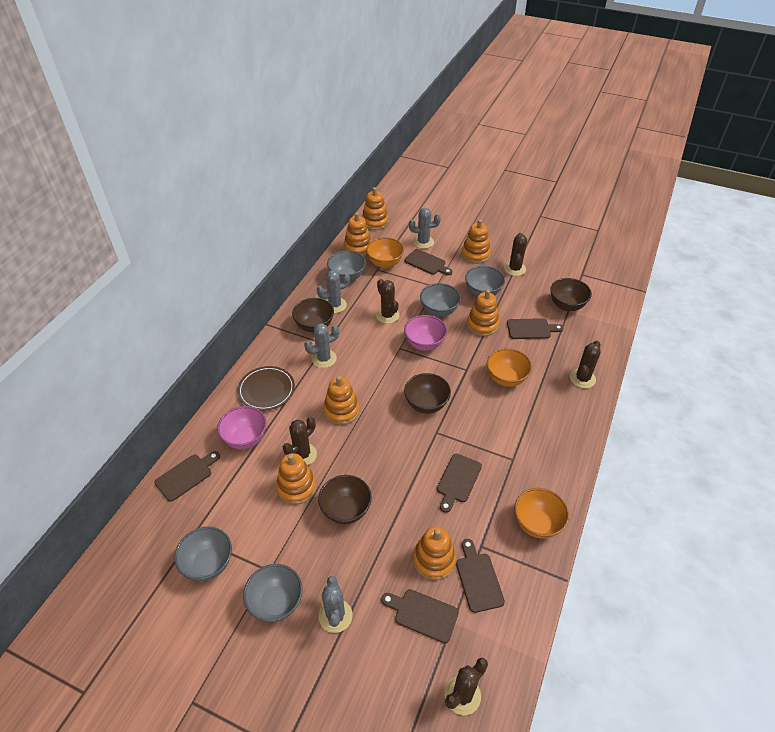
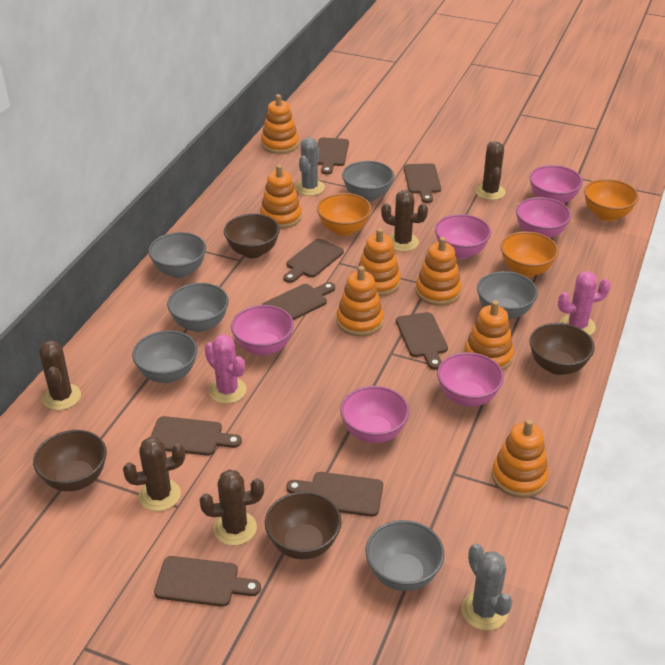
brown cutting board: 6 -> 8
brown plate: 1 -> 0
grey bowl: 5 -> 6
grey cactus: 4 -> 2
pink bowl: 2 -> 6
pink cactus: 0 -> 2

